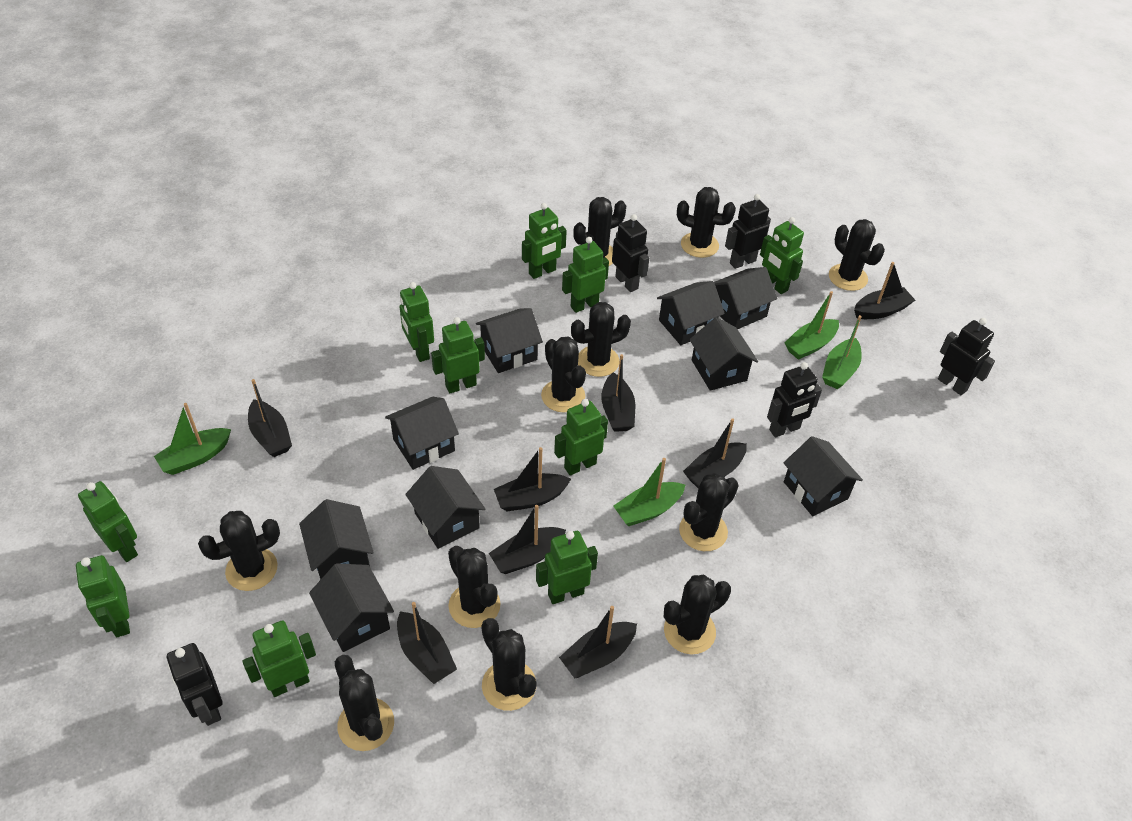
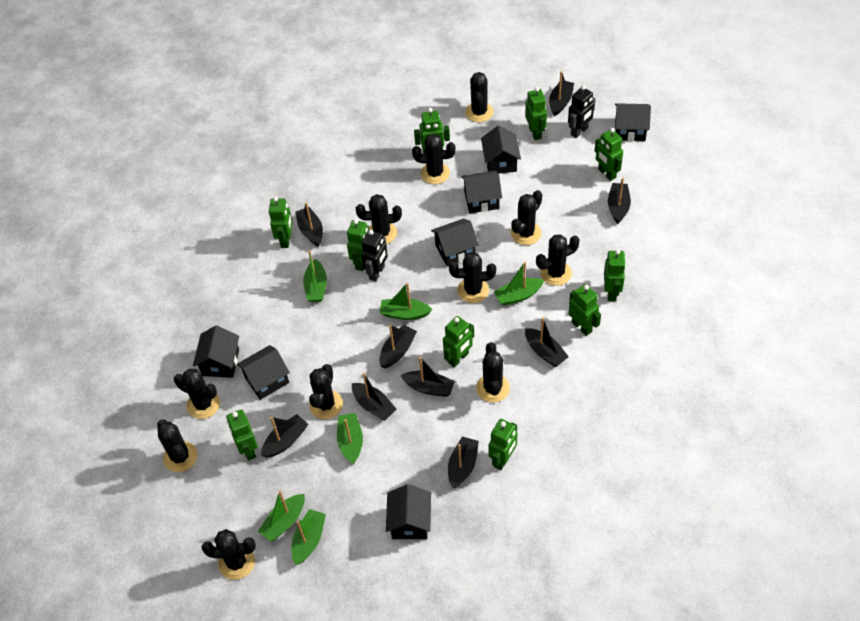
black boat: 8 -> 9
black house: 9 -> 7
black robot: 5 -> 2
green boat: 4 -> 6

